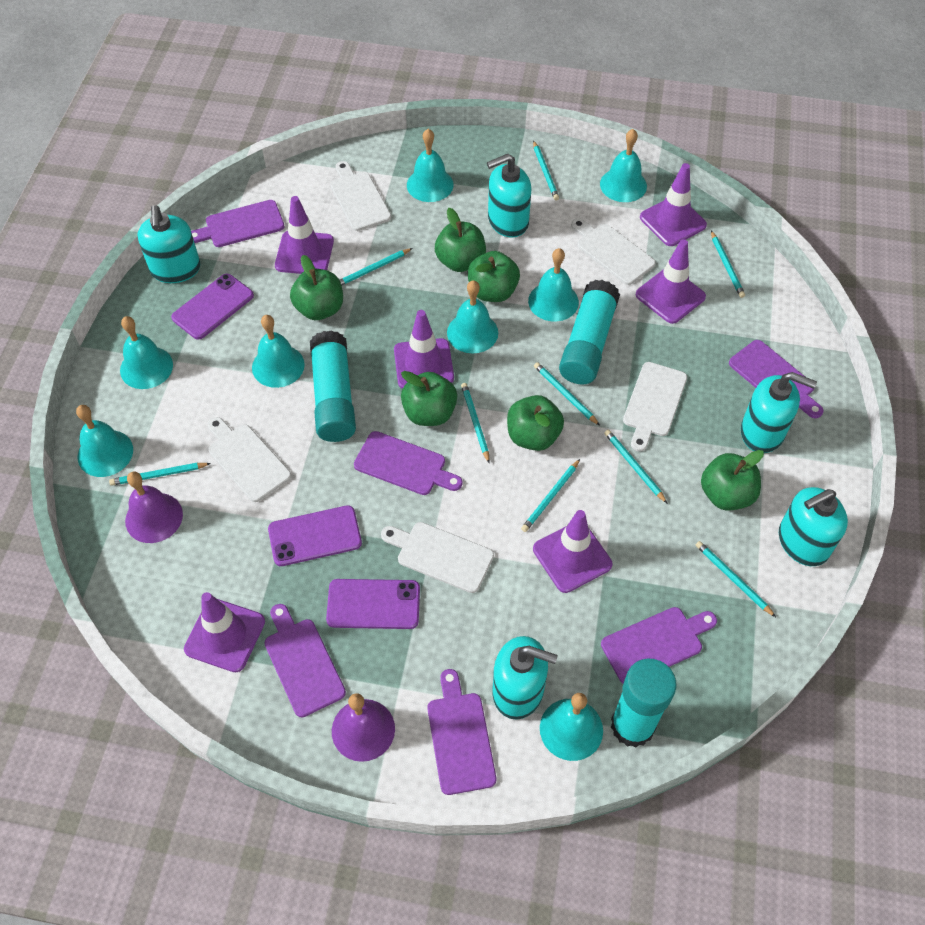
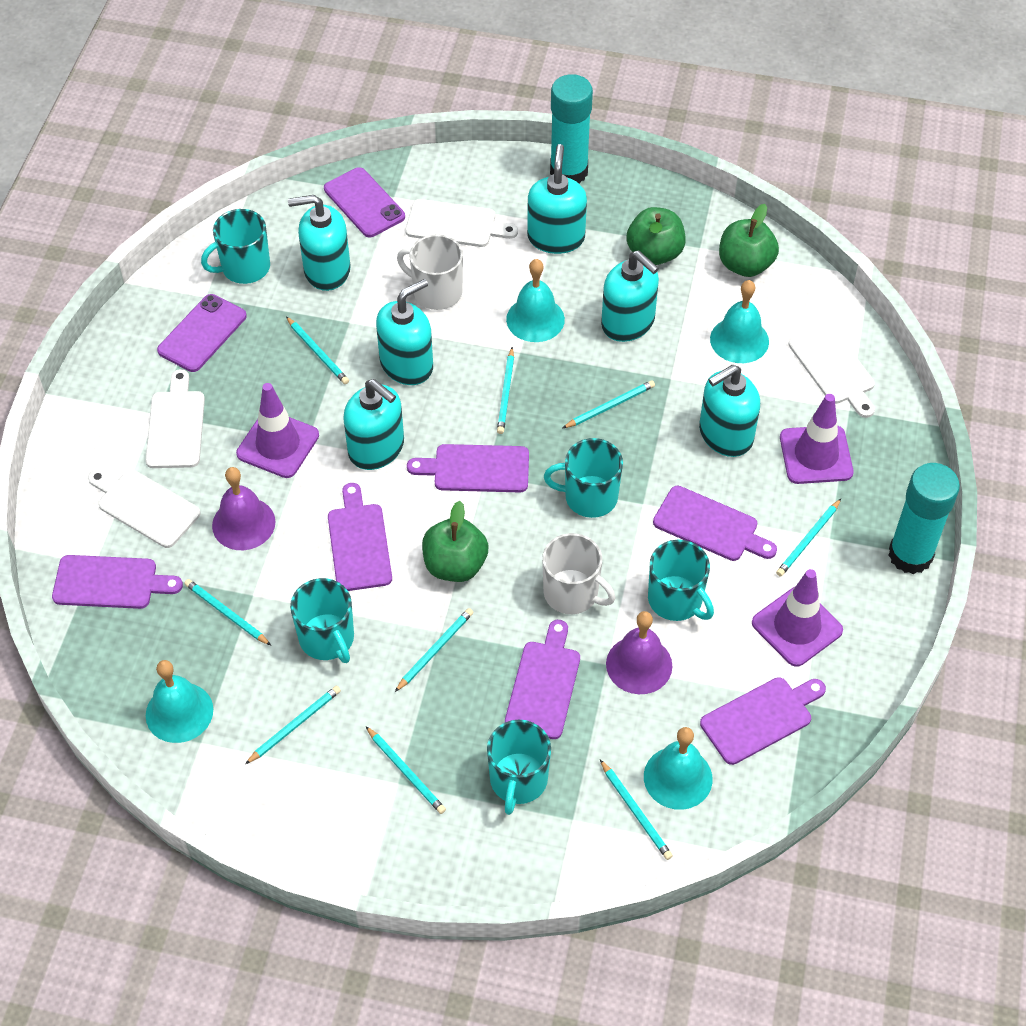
green apple: 6 -> 3
purple phone: 3 -> 2
purple traffic cone: 6 -> 3
turquoise bell: 8 -> 4
turquoise glue stick: 3 -> 2
turquoise mug: 0 -> 5
turquoise soap dispenser: 5 -> 6
white cutting board: 5 -> 4
white mug: 0 -> 2

